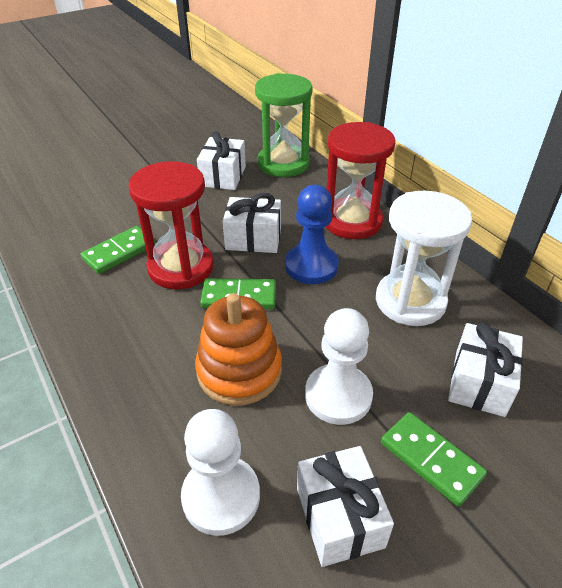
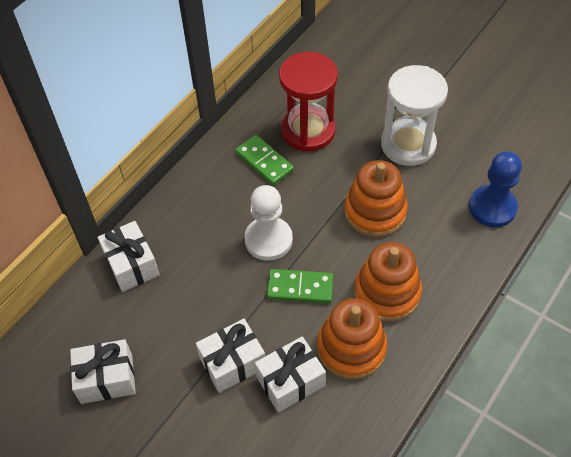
green domino: 3 -> 2
green hourglass: 1 -> 0
orange stacking toy: 1 -> 3
red hourglass: 2 -> 1
white pawn: 2 -> 1

